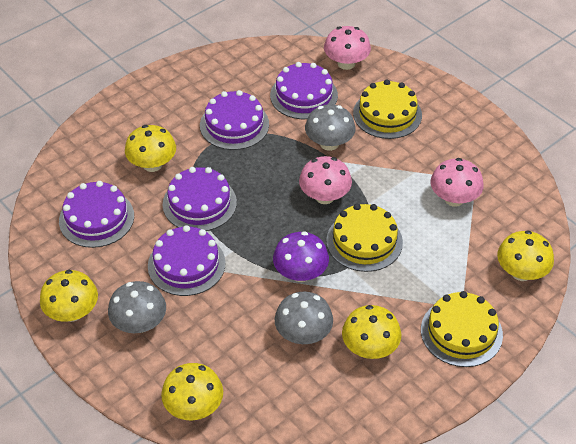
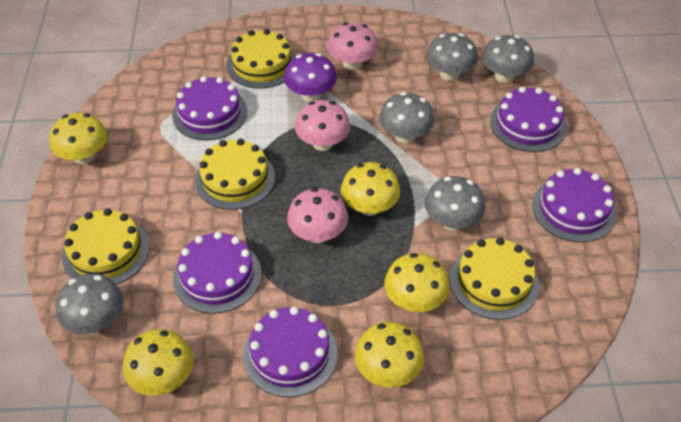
grey mushroom: 3 -> 5
yellow cake: 3 -> 4

